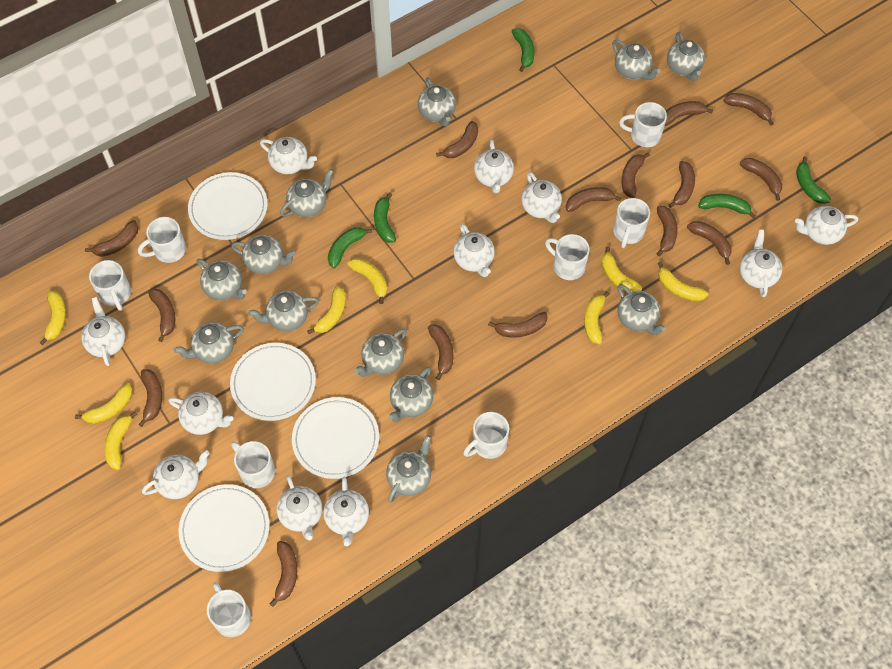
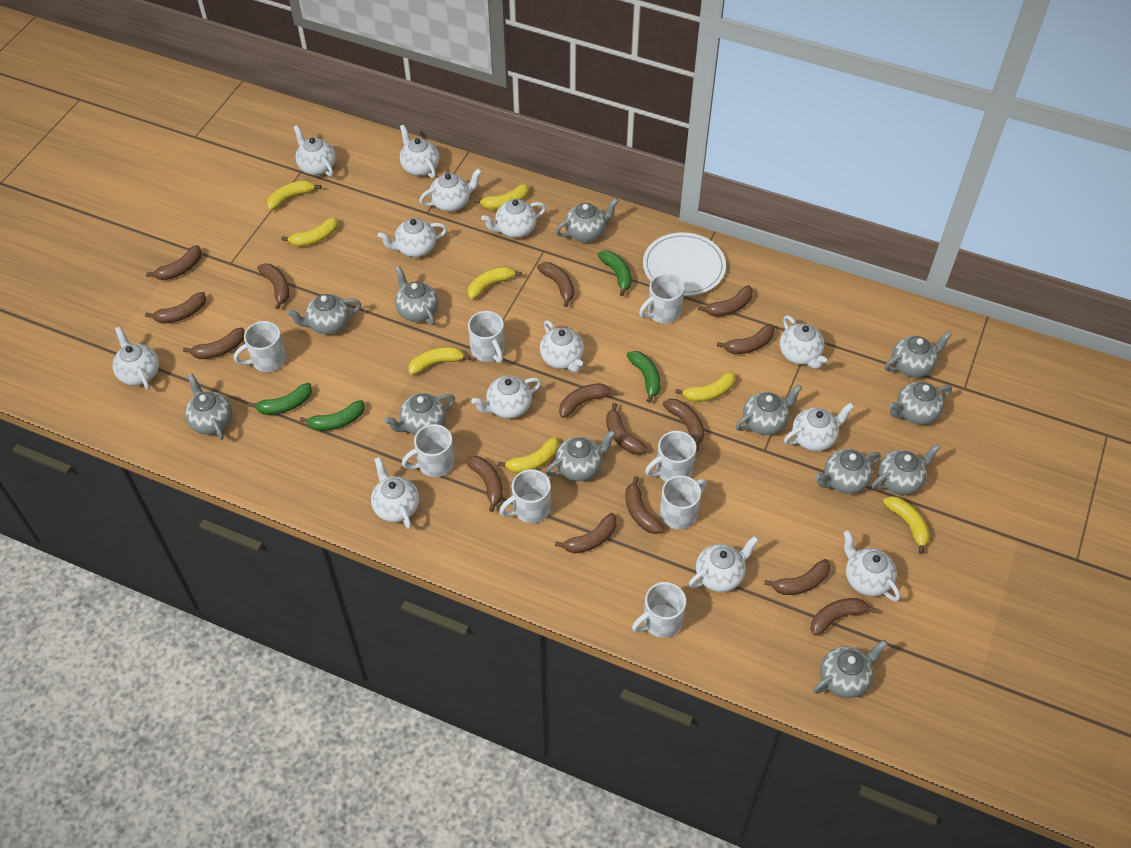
green banana: 5 -> 4
white plate: 4 -> 1
white teapot: 11 -> 13

